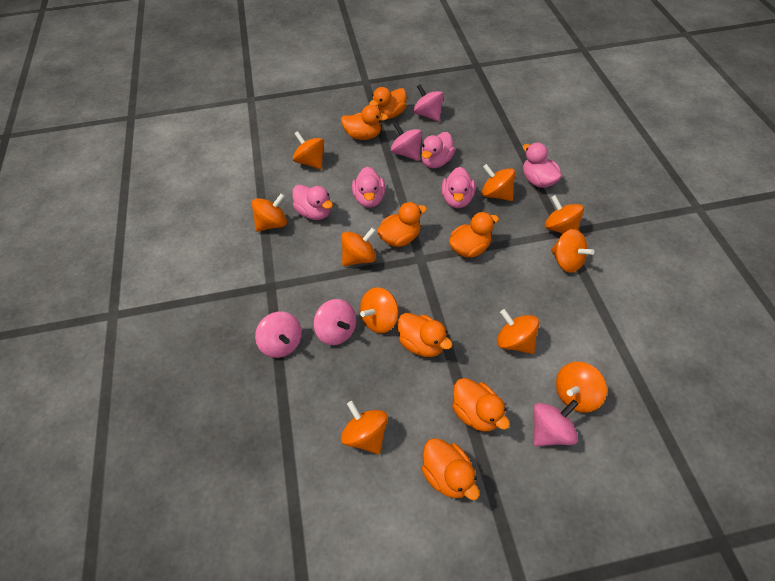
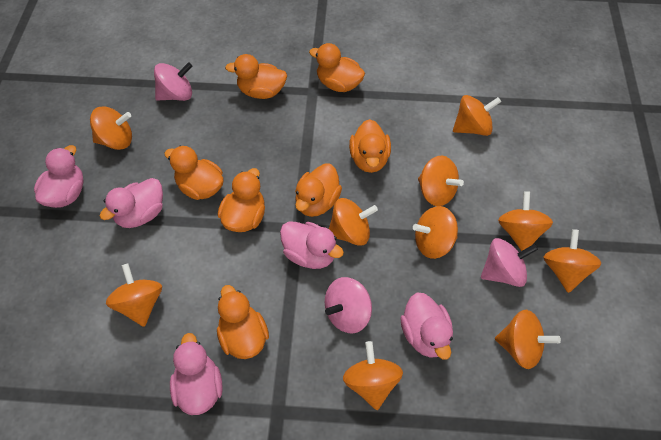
pink spinning top: 5 -> 3

